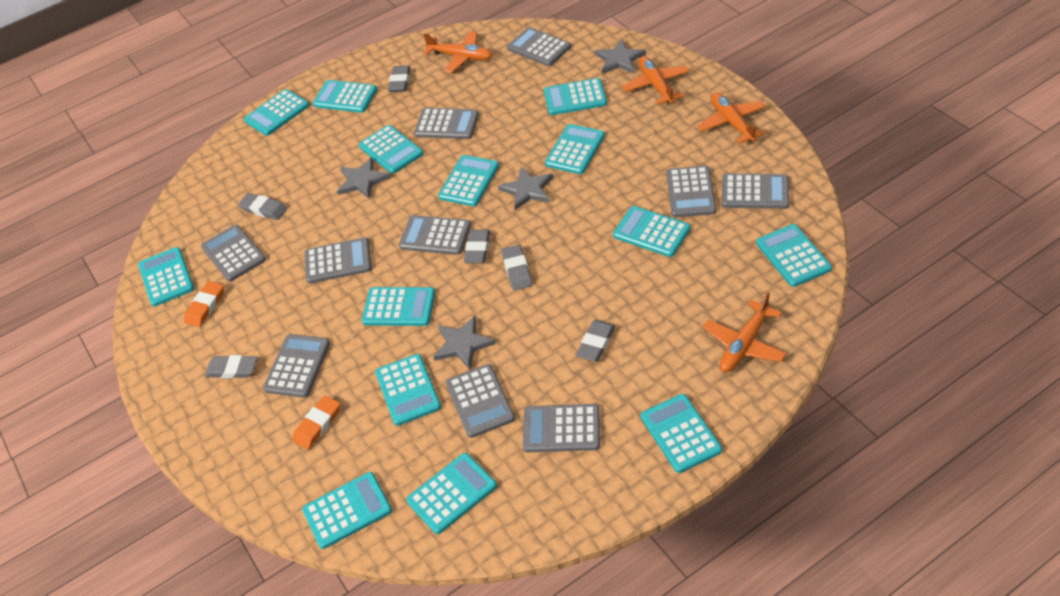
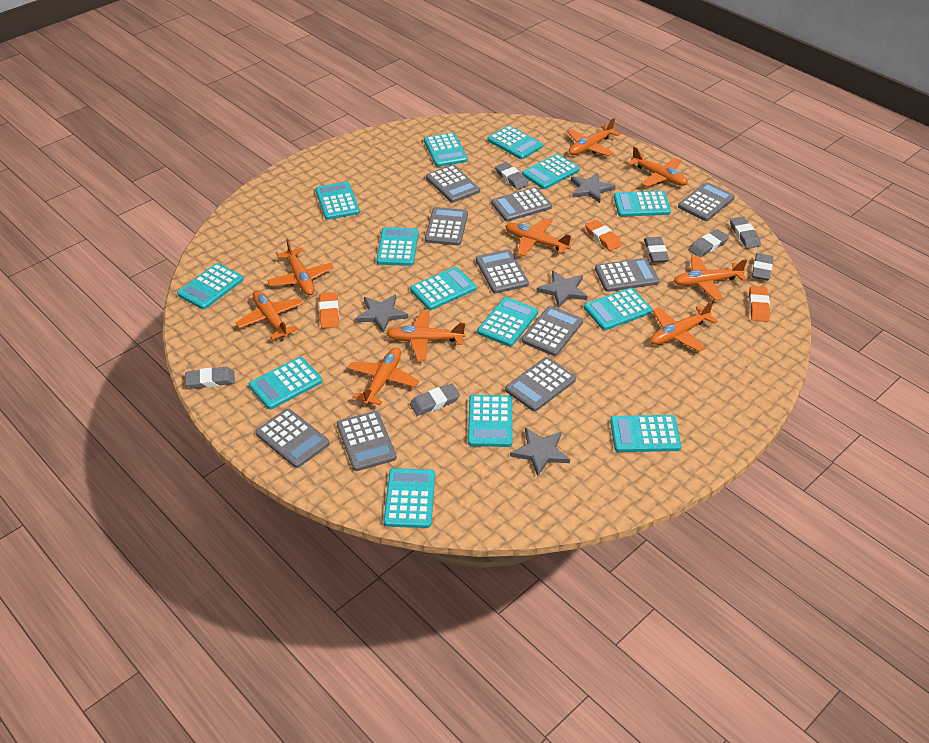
grey eraser: 6 -> 7
orange eraser: 2 -> 3
orange plane: 4 -> 9

